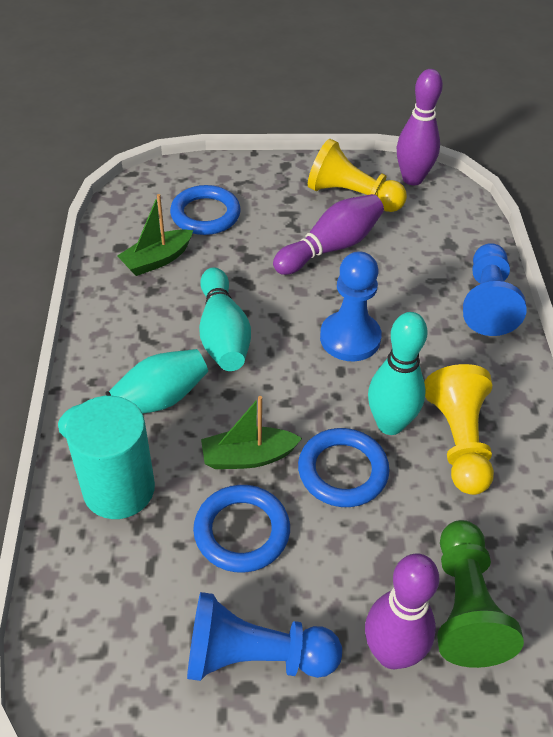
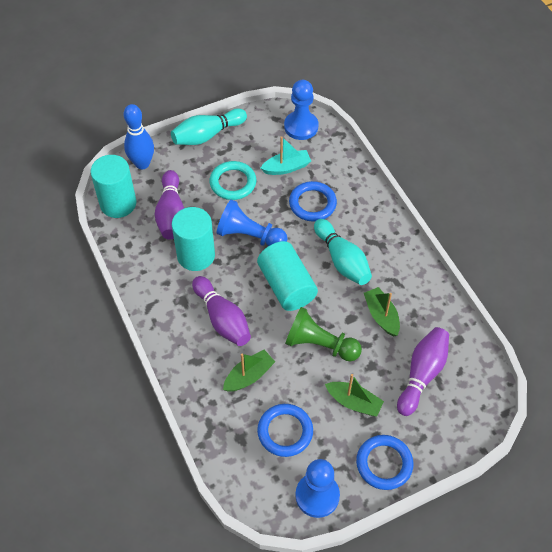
blue bowling pin: 0 -> 1
green boat: 2 -> 3
turquoise boat: 0 -> 1
turquoise bowling pin: 3 -> 2
turquoise cylinder: 1 -> 3
turquoise ring: 0 -> 1
yellow pawn: 2 -> 0

